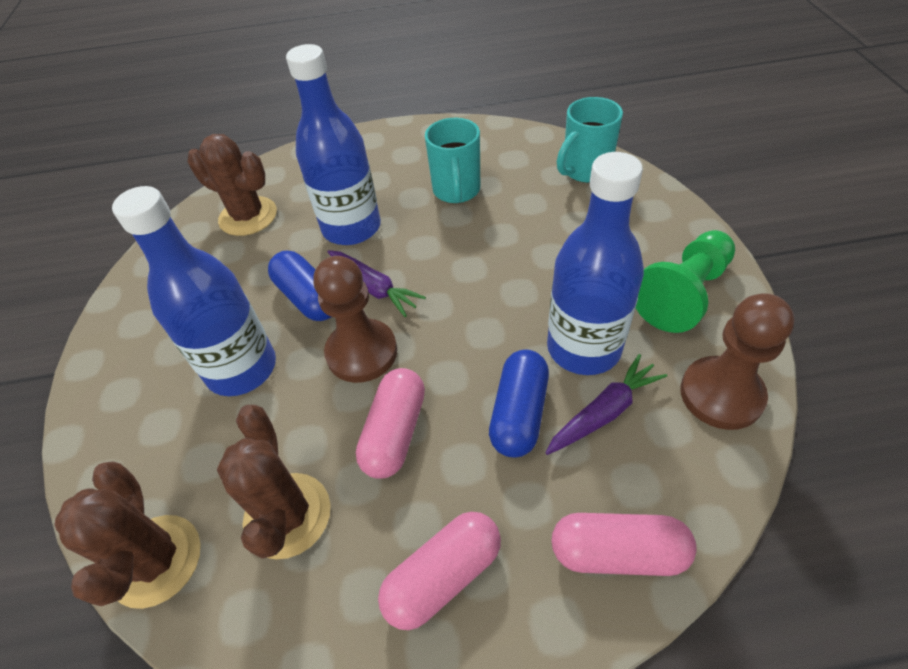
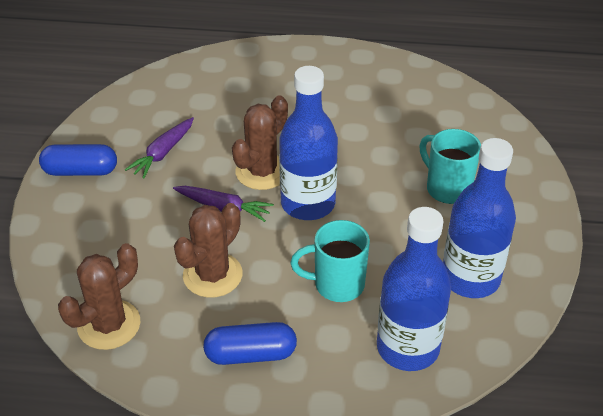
brown pawn: 2 -> 0
green pawn: 1 -> 0
pink capsule: 3 -> 0

